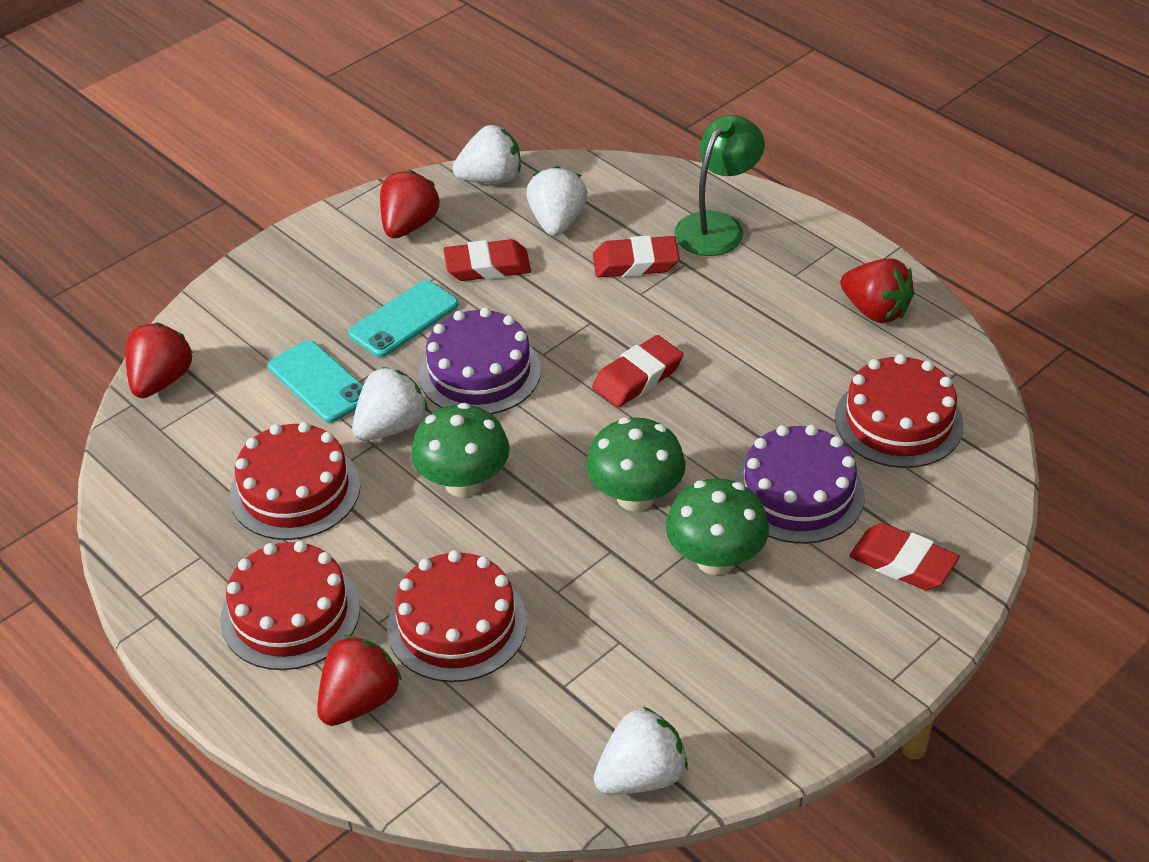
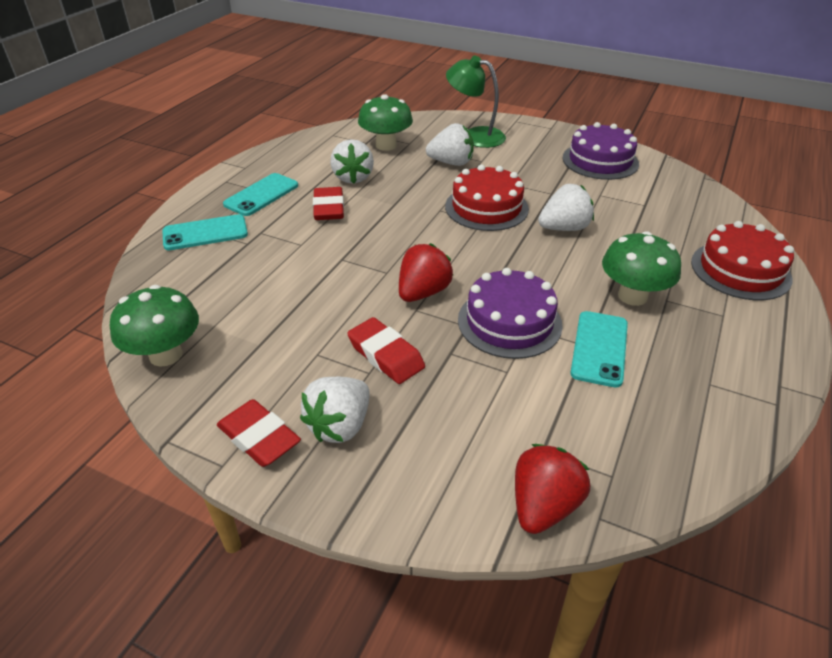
red cake: 4 -> 2
red eraser: 4 -> 3
red strawberry: 4 -> 2
turquoise phone: 2 -> 3

